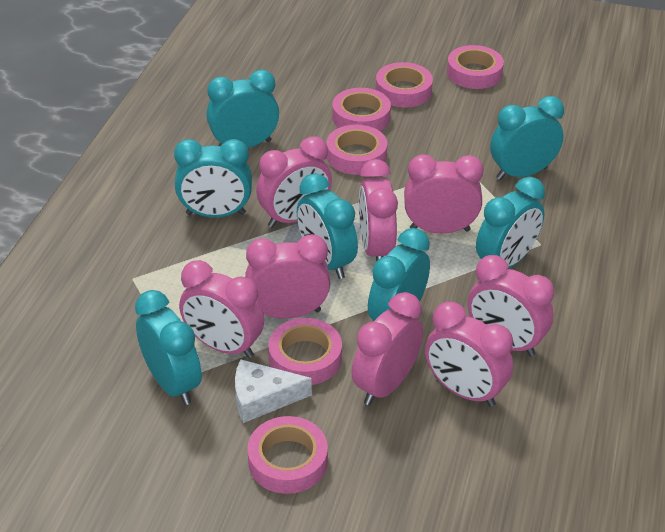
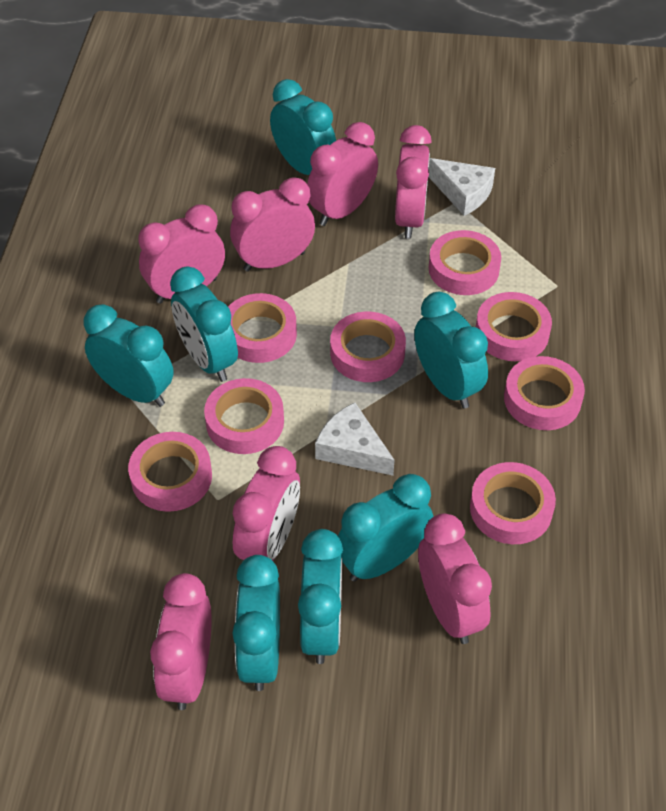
pink clock: 8 -> 7
pink tape: 6 -> 8
white cheese: 1 -> 2

